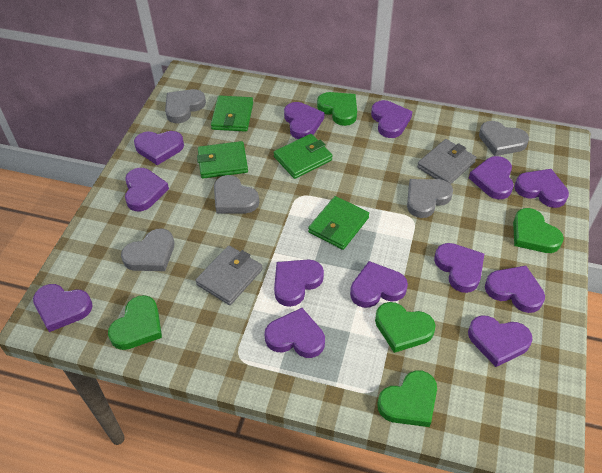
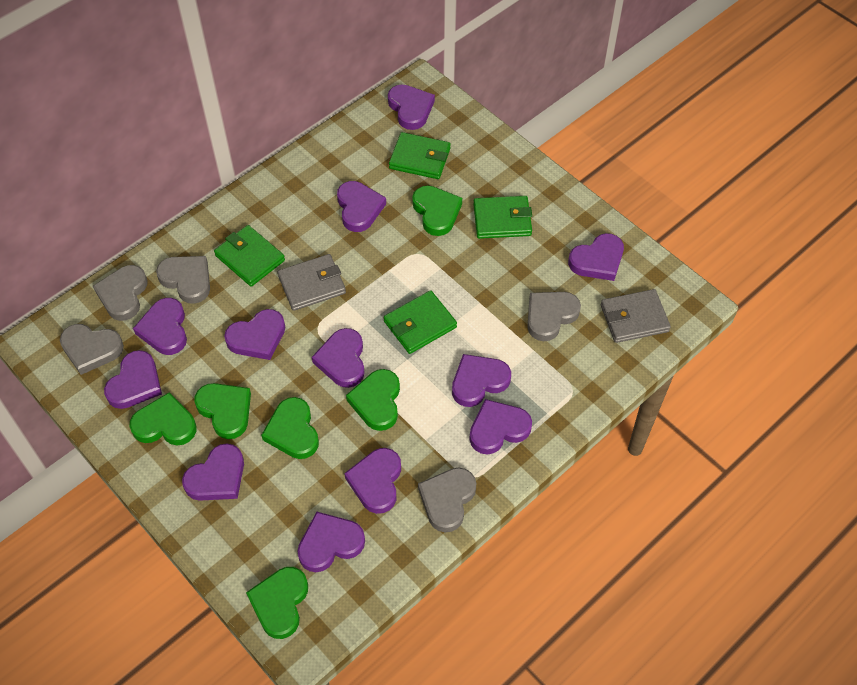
green heart: 5 -> 6
purple heart: 13 -> 12

